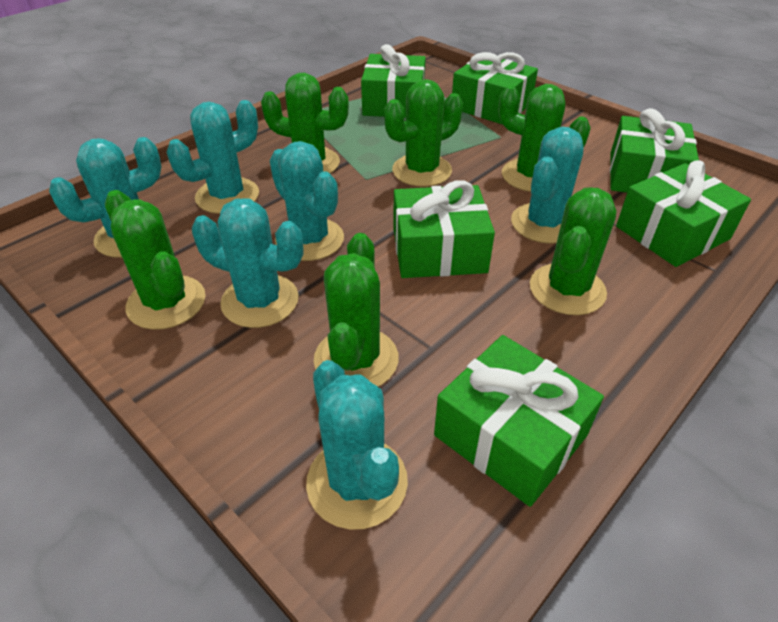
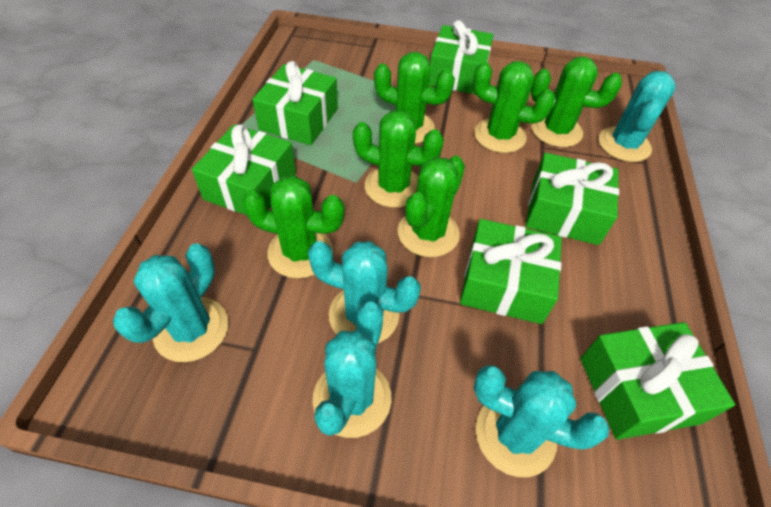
turquoise cactus: 6 -> 5

